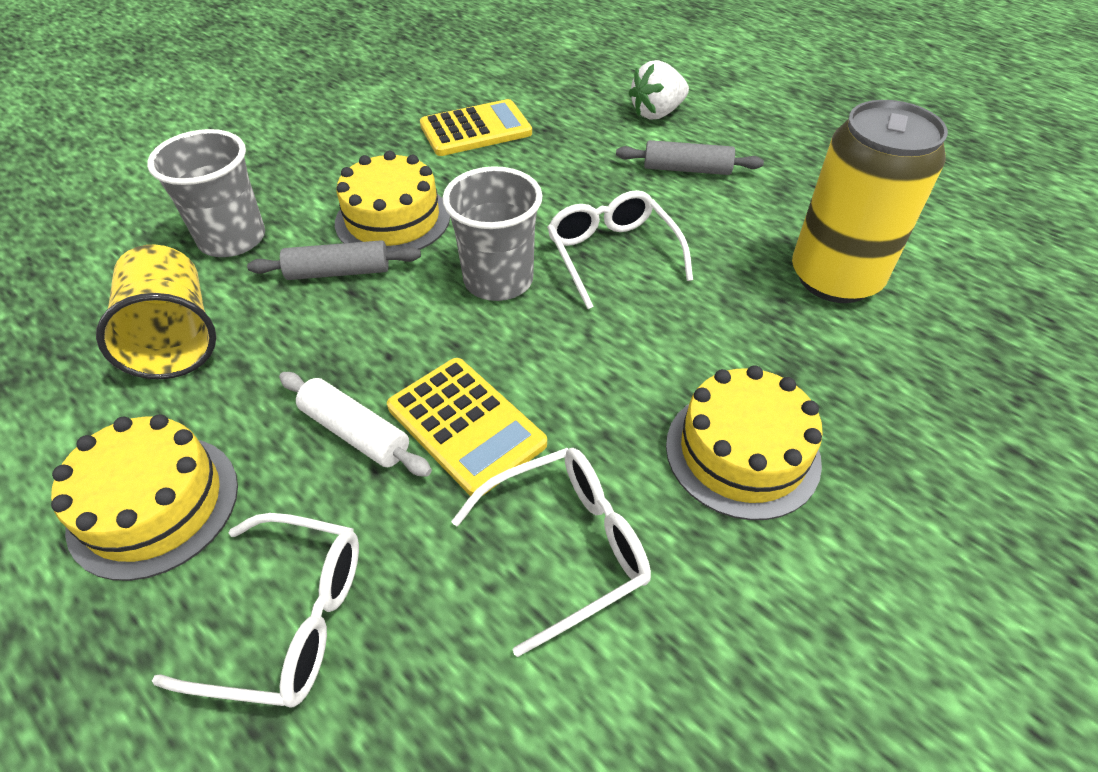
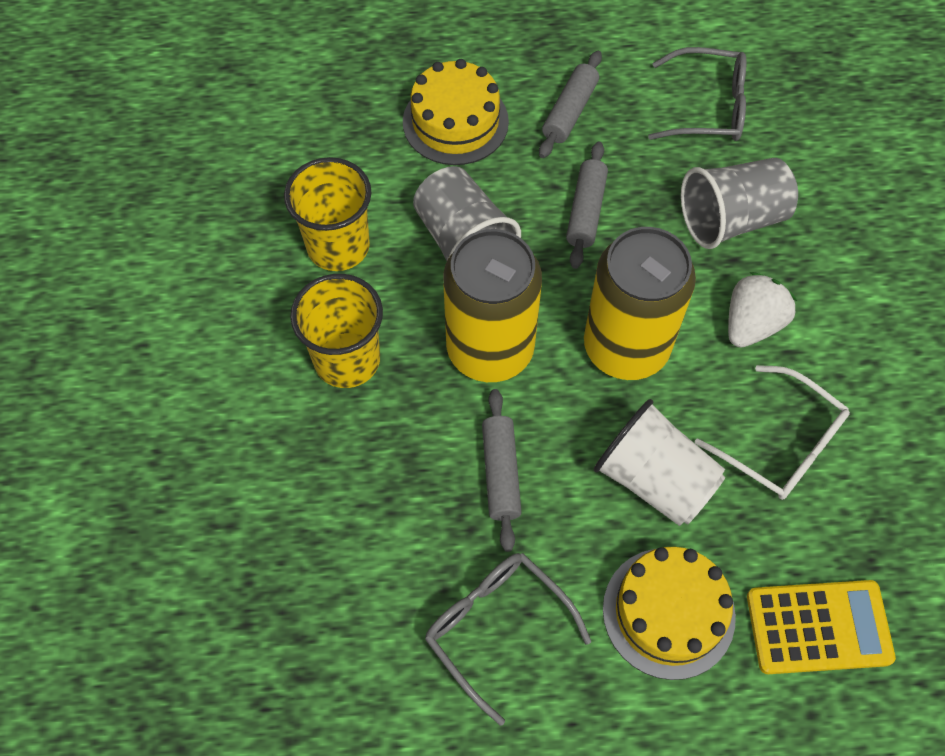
grey glasses: 0 -> 2
grey rolling pin: 2 -> 3
white cup: 0 -> 1
white glasses: 3 -> 1
white rolling pin: 1 -> 0
yellow cake: 3 -> 2
yellow calculator: 2 -> 1
yellow can: 1 -> 2
yellow cup: 1 -> 2

